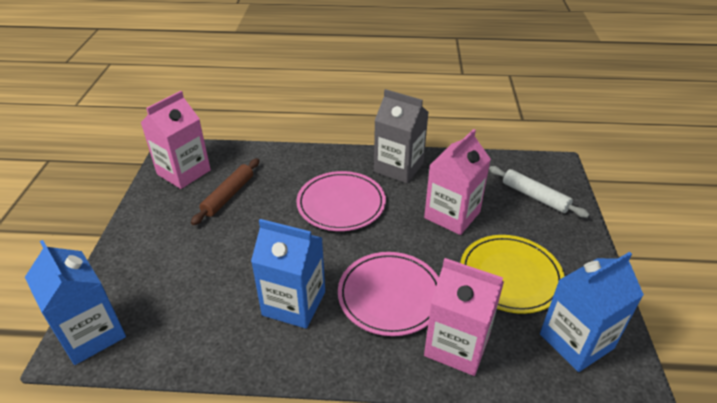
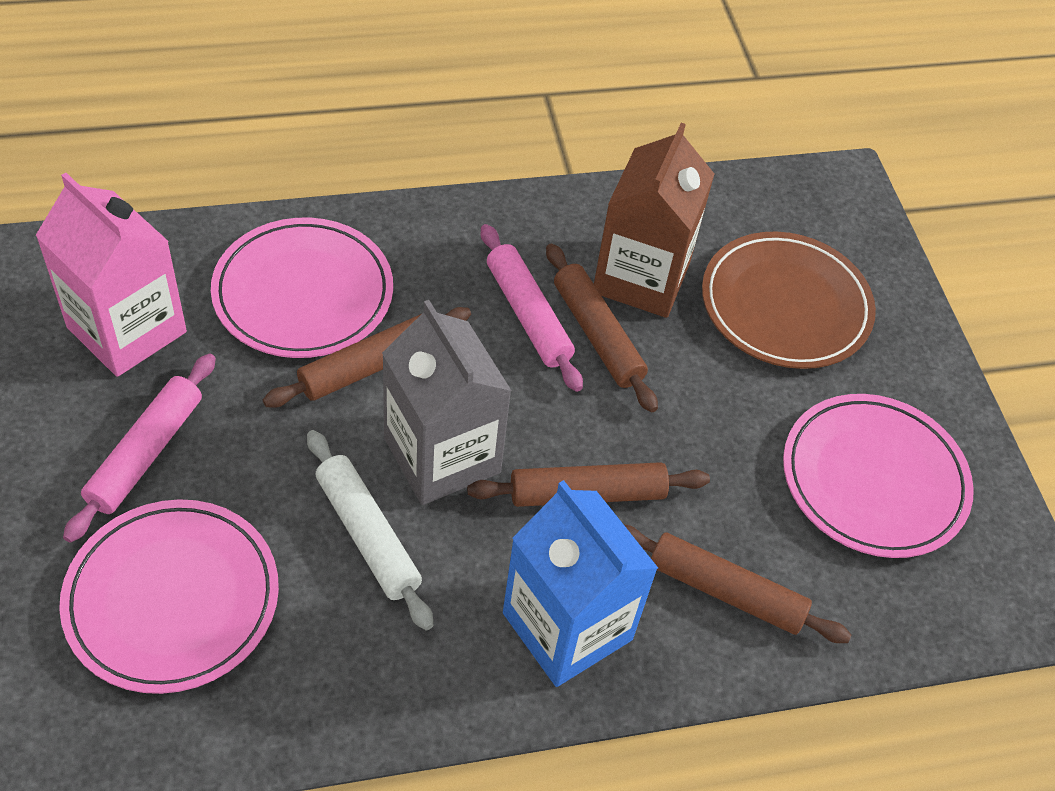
blue carton: 3 -> 1
brown carton: 0 -> 1
brown plate: 0 -> 1
brown rolling pin: 1 -> 4
pink carton: 3 -> 1
pink plate: 2 -> 3
pink rolling pin: 0 -> 2
yellow plate: 1 -> 0

